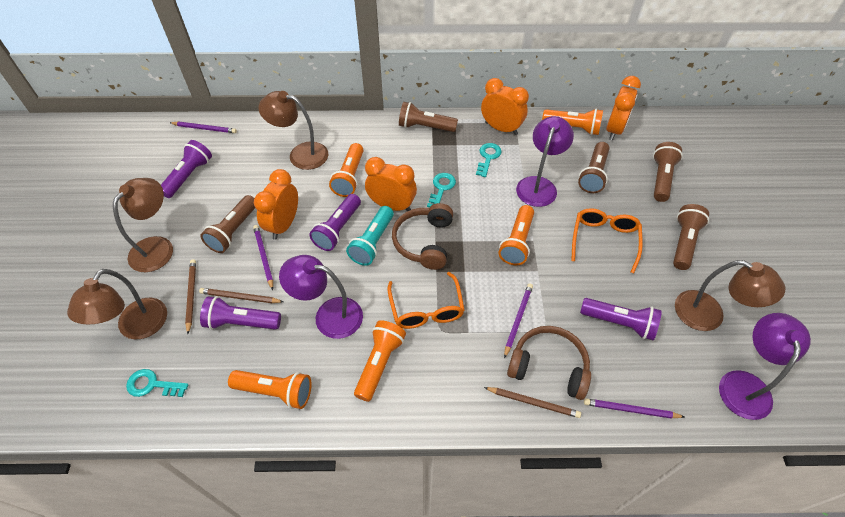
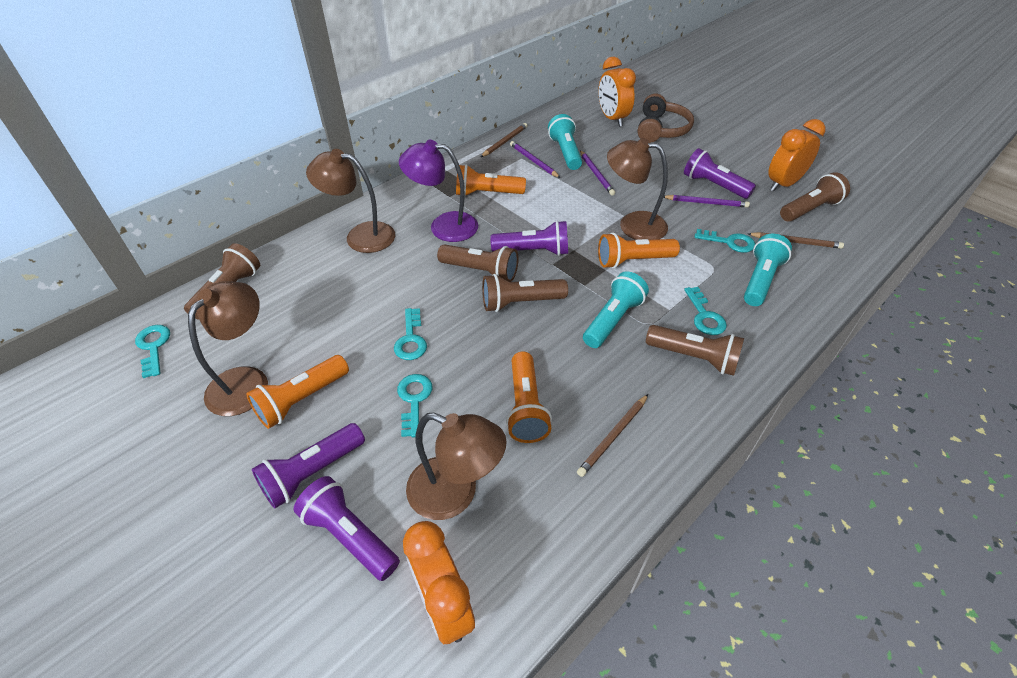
brown headphones: 2 -> 1
orange clock: 4 -> 3
orange flashlight: 5 -> 4
orange glasses: 2 -> 0
purple lamp: 3 -> 1
purple pencil: 4 -> 3
turquoise flashlight: 1 -> 3
turquoise key: 3 -> 5

